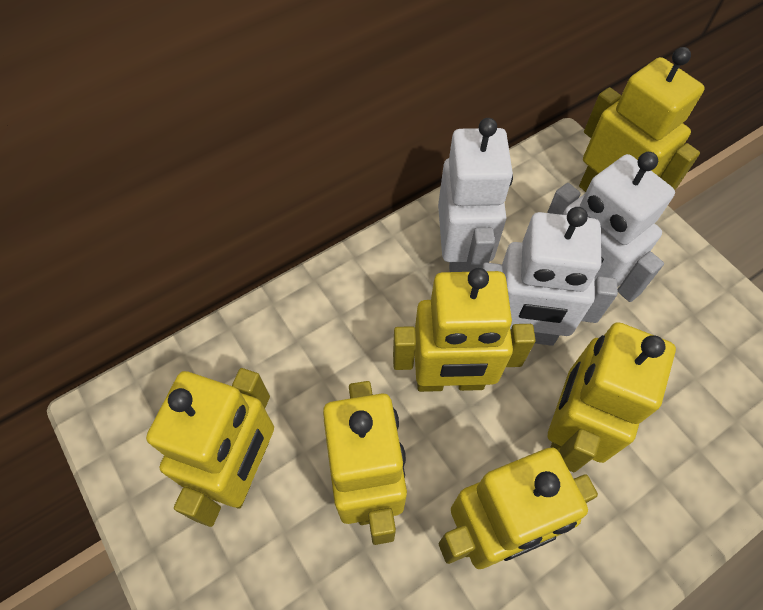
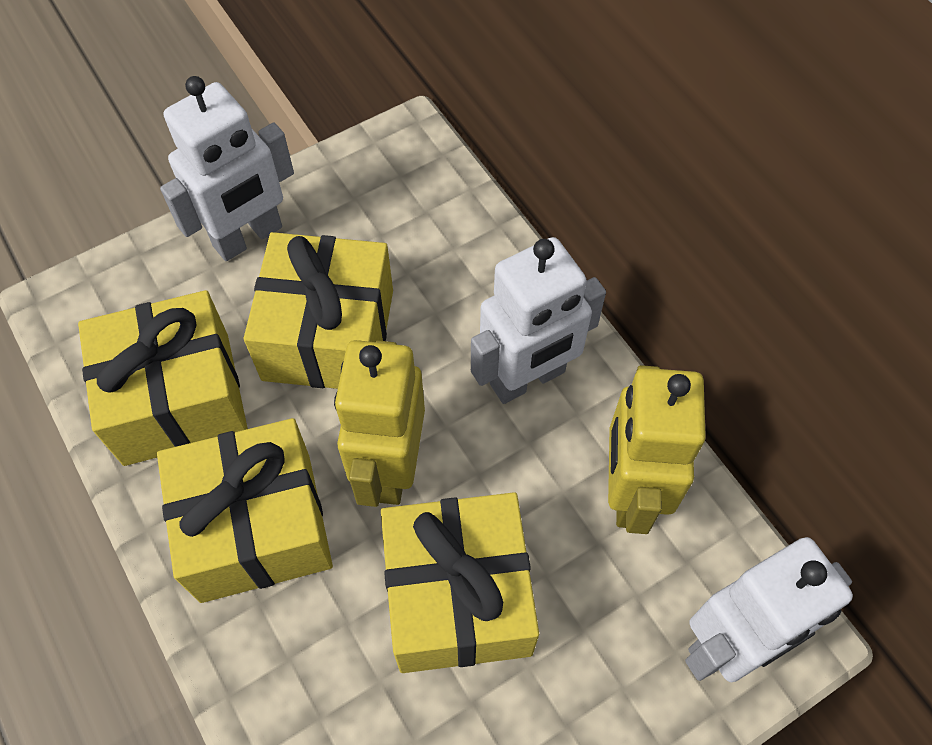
yellow gift: 0 -> 4
yellow robot: 6 -> 2

